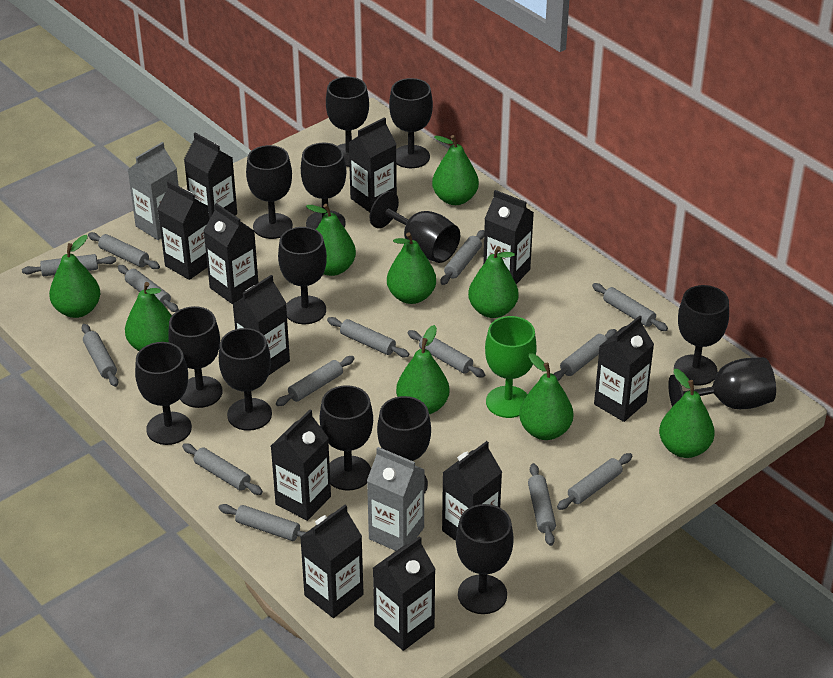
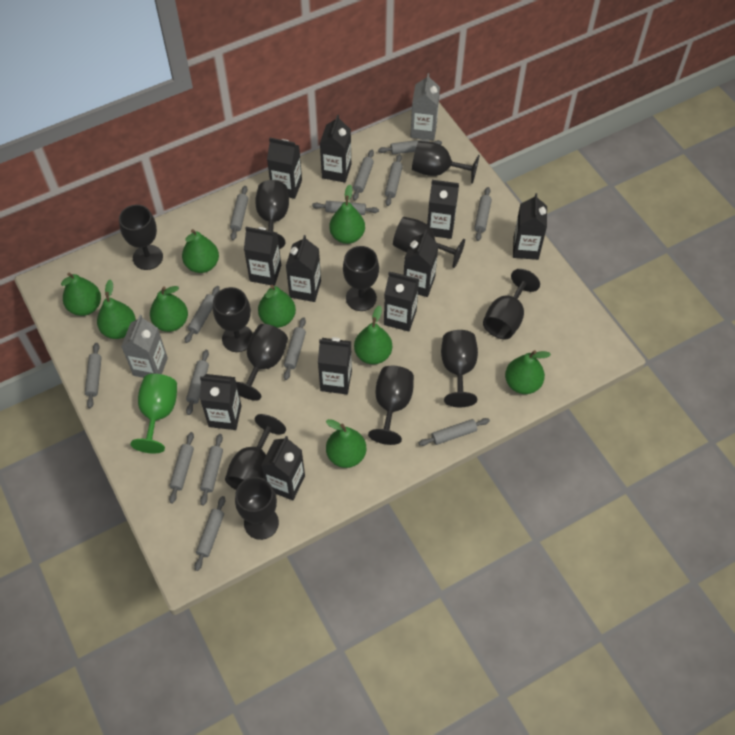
black goblet: 14 -> 12

